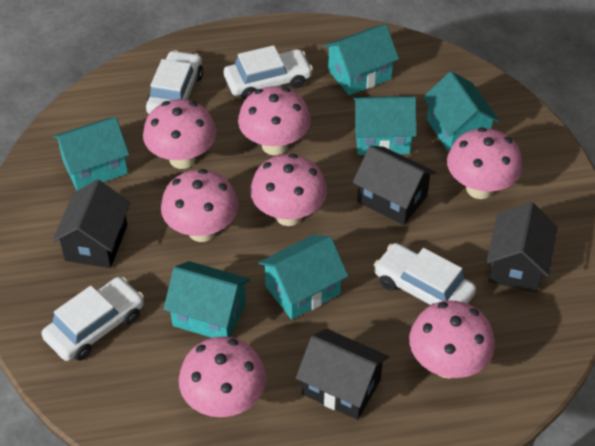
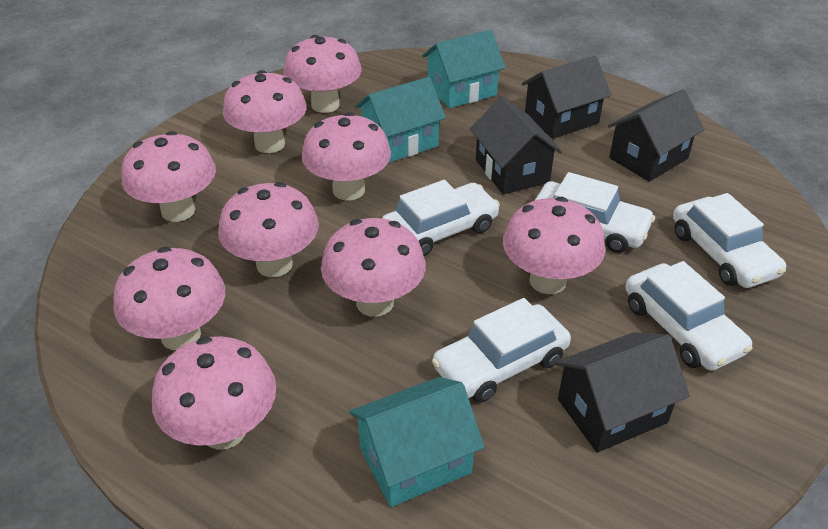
pink mushroom: 7 -> 9
turquoise house: 6 -> 3
white car: 4 -> 5

